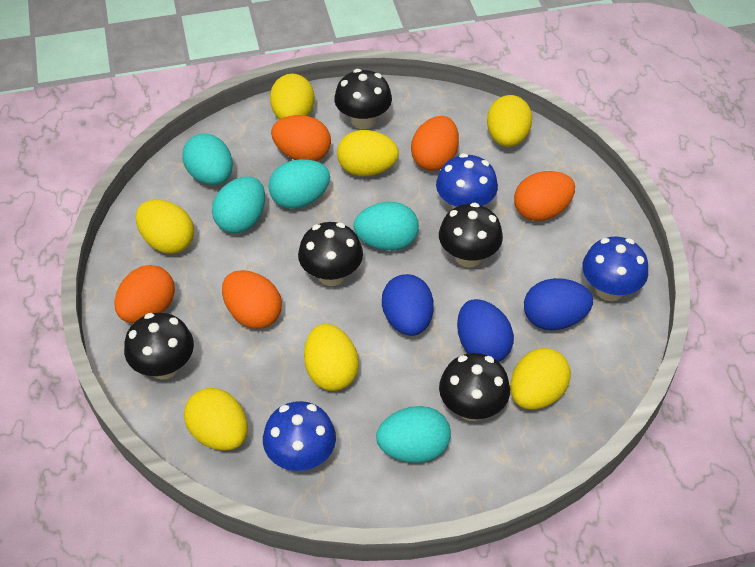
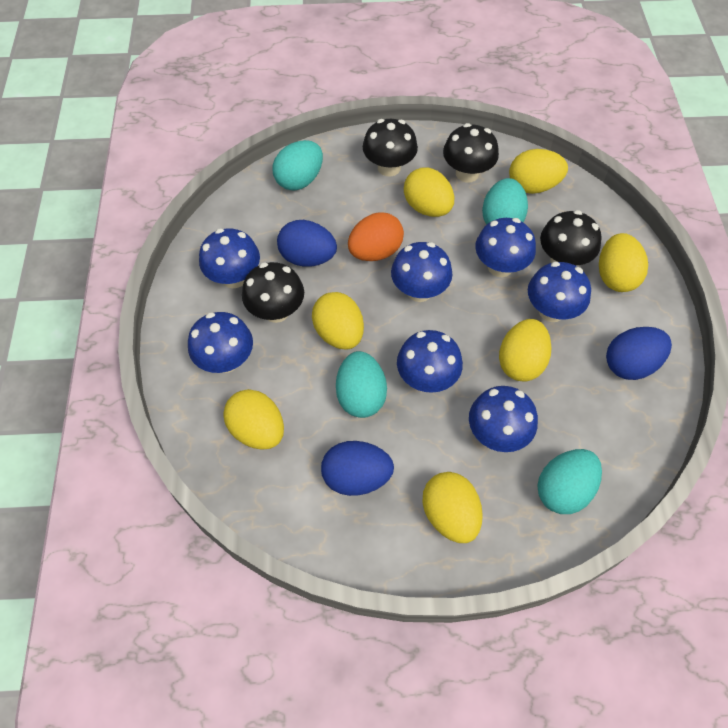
black mushroom: 5 -> 4
blue mushroom: 3 -> 7
orange egg: 5 -> 1
turquoise egg: 5 -> 4

